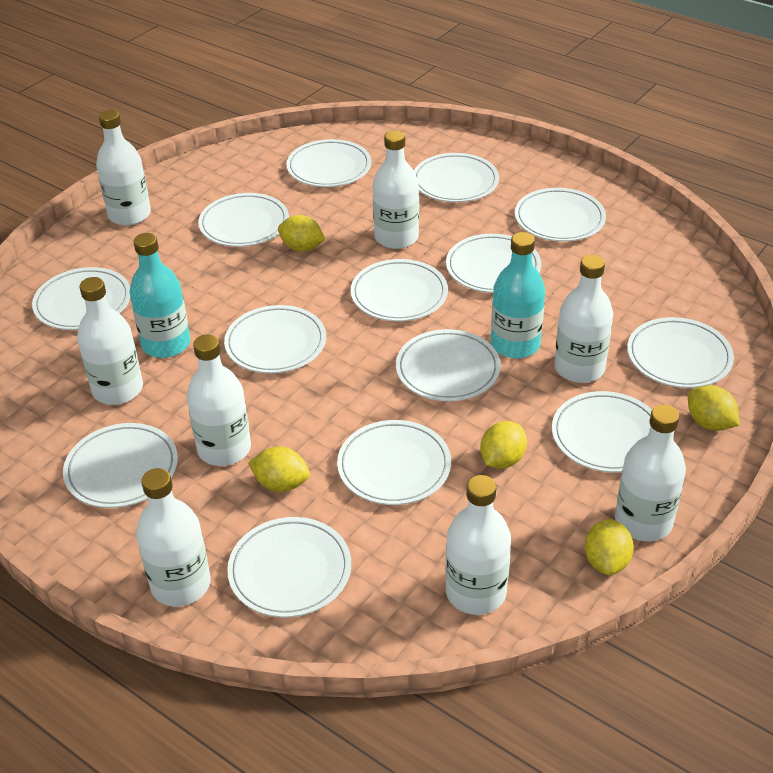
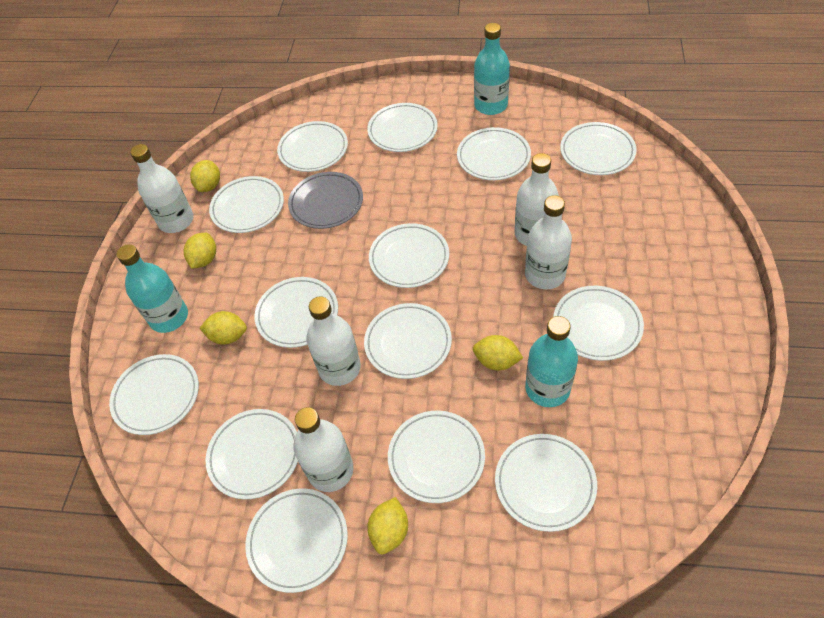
grey plate: 0 -> 1
turquoise bottle: 2 -> 3
white bottle: 8 -> 5

